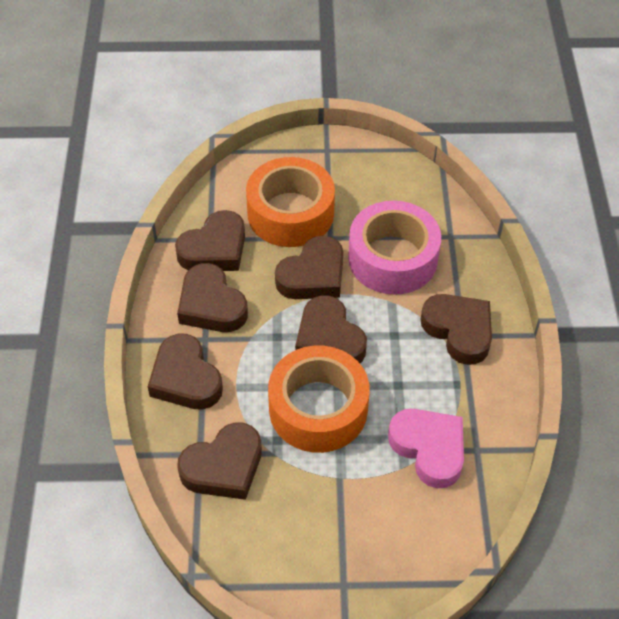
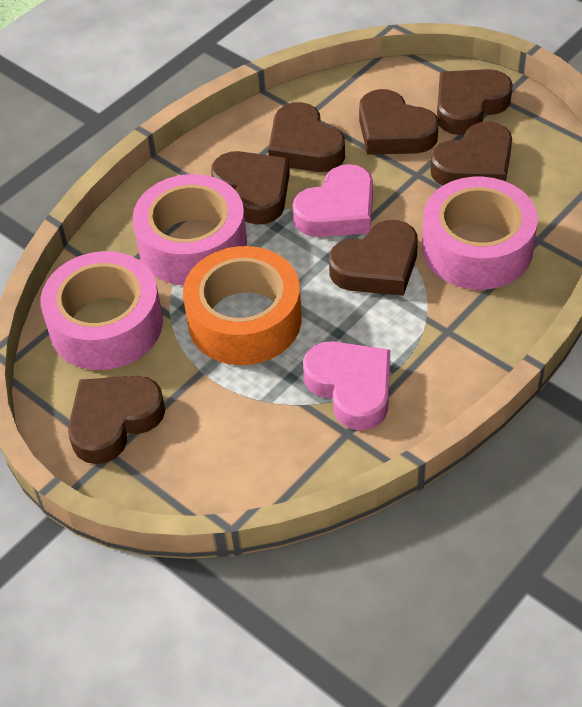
orange tape: 2 -> 1
pink heart: 1 -> 2
pink tape: 1 -> 3

